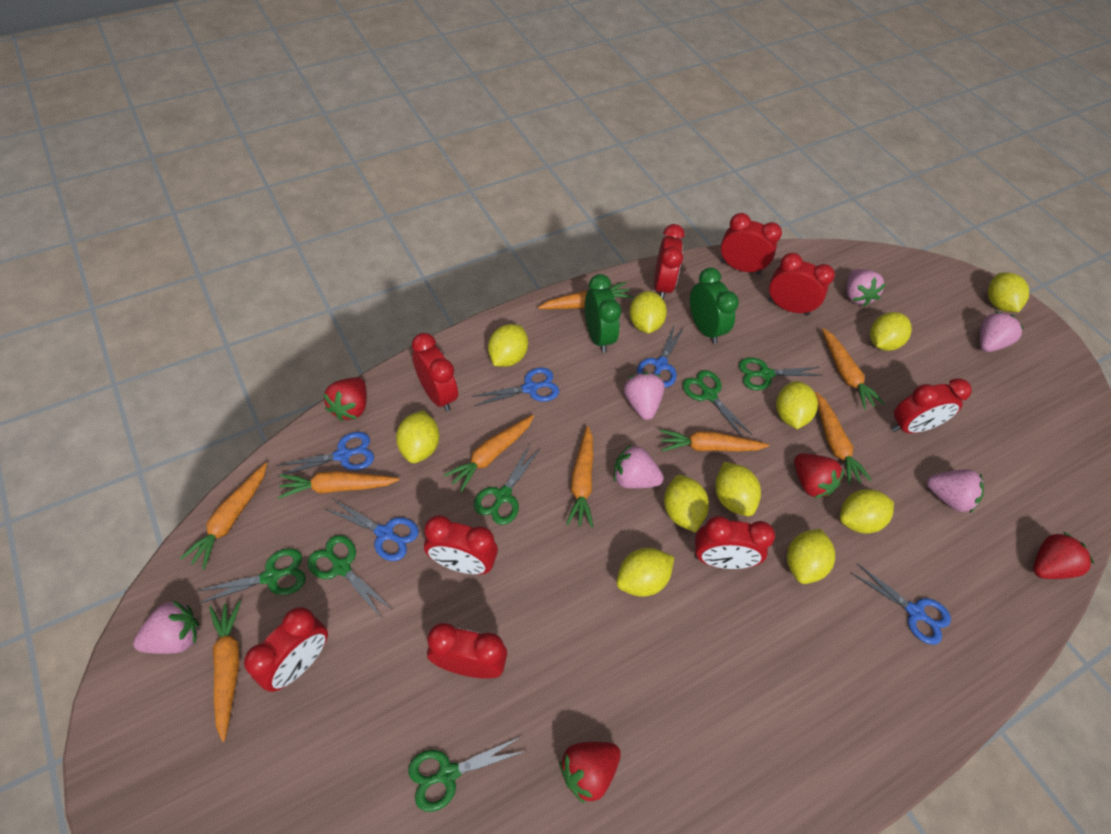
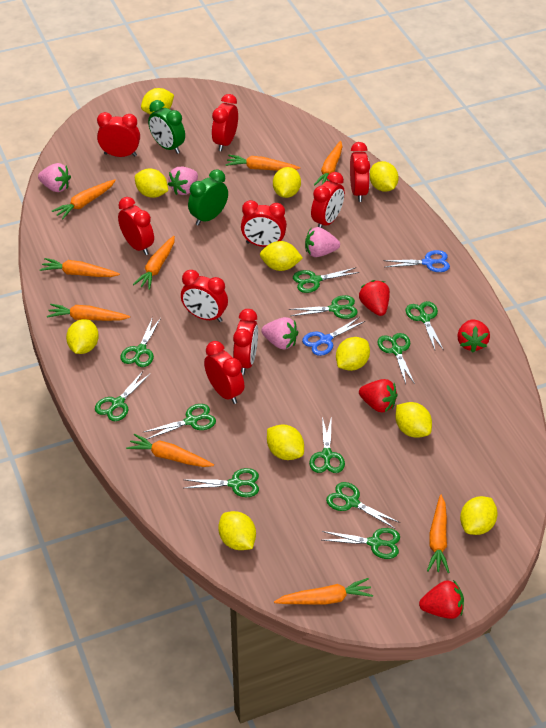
blue scissors: 5 -> 2
green scissors: 6 -> 11
pink strawberry: 6 -> 4

